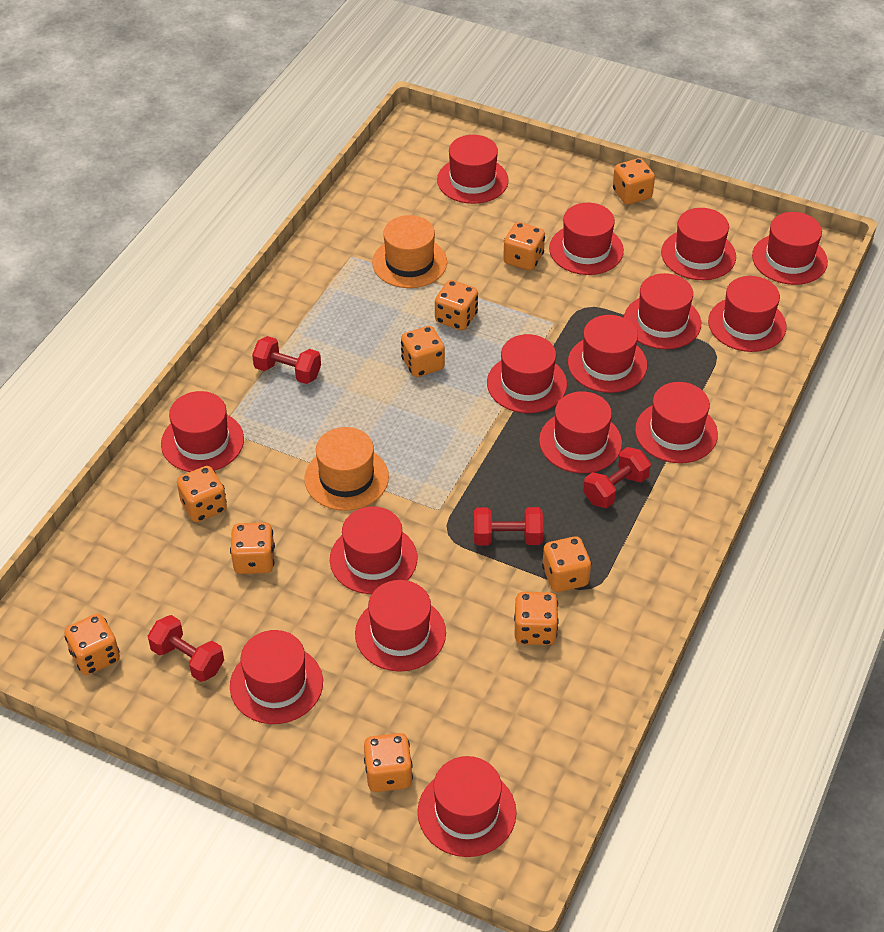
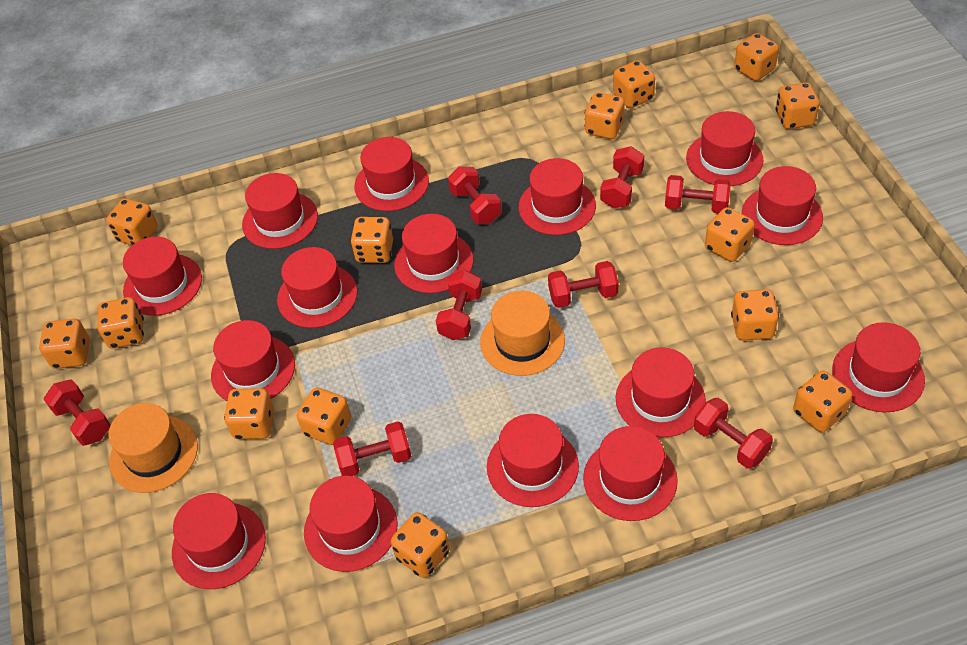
orange dice: 10 -> 14
red dumbbell: 4 -> 8

